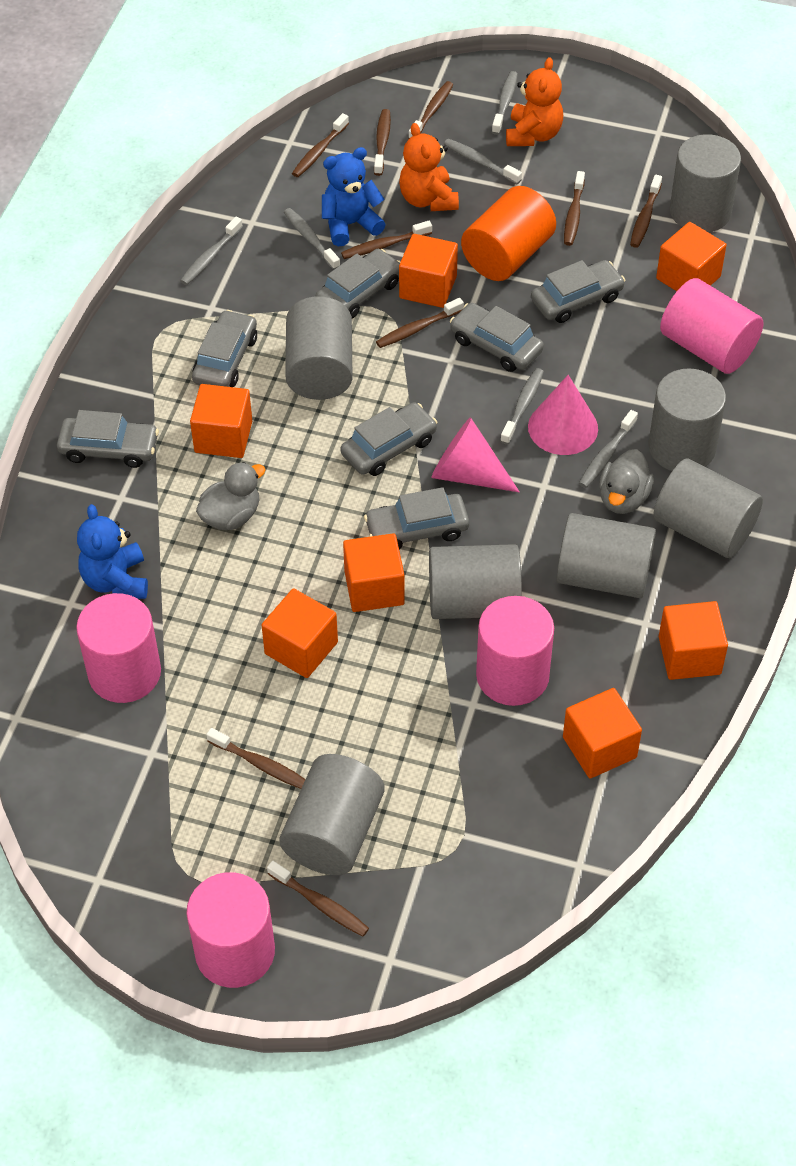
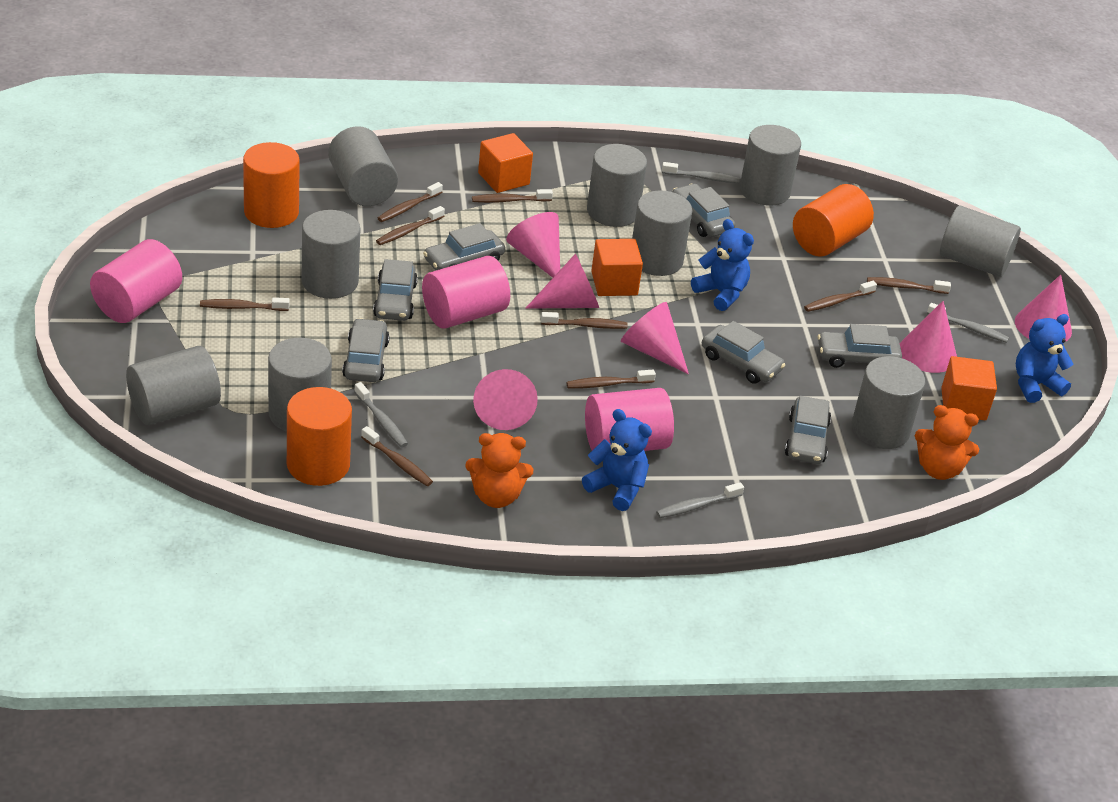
blue teddy bear: 2 -> 3
grey cylinder: 7 -> 9
grey duck: 2 -> 0
grey toothbrush: 6 -> 4
orange cube: 7 -> 3
orange cylinder: 1 -> 3
pink cone: 2 -> 6
pink cylinder: 4 -> 3

